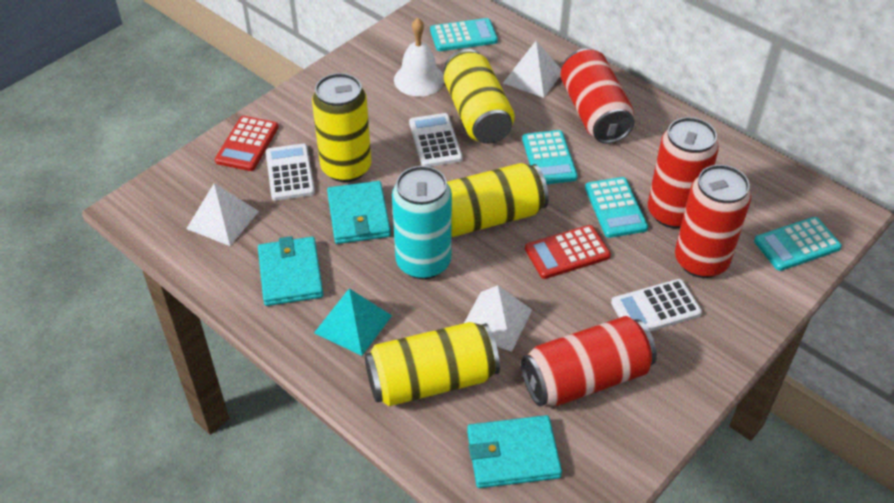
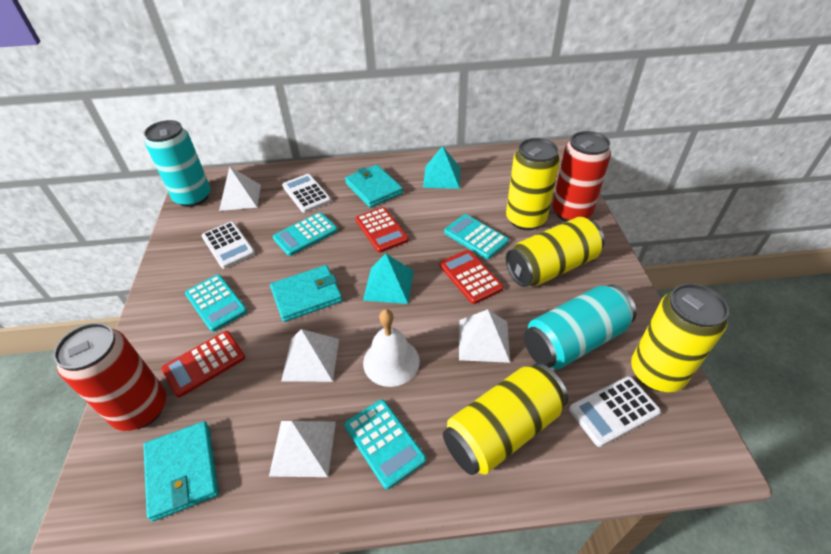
red calculator: 2 -> 3
red can: 4 -> 2
turquoise can: 1 -> 2
turquoise pyramid: 1 -> 2
white pyramid: 3 -> 4

